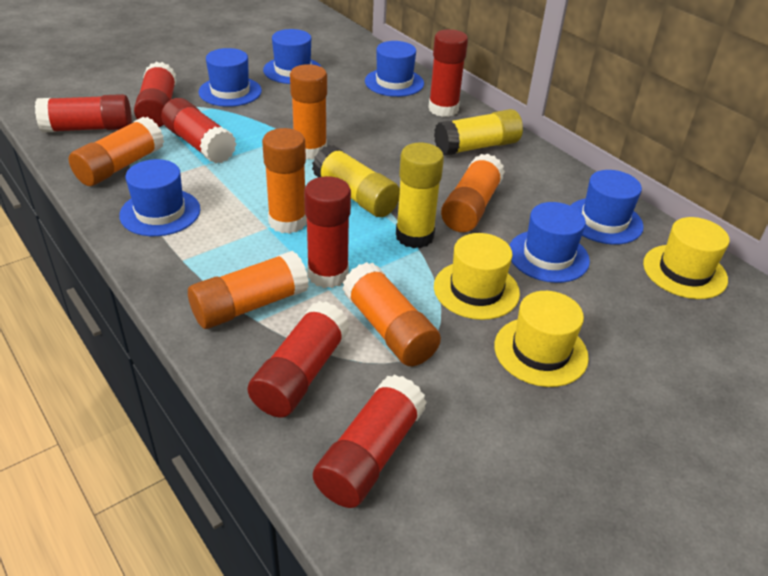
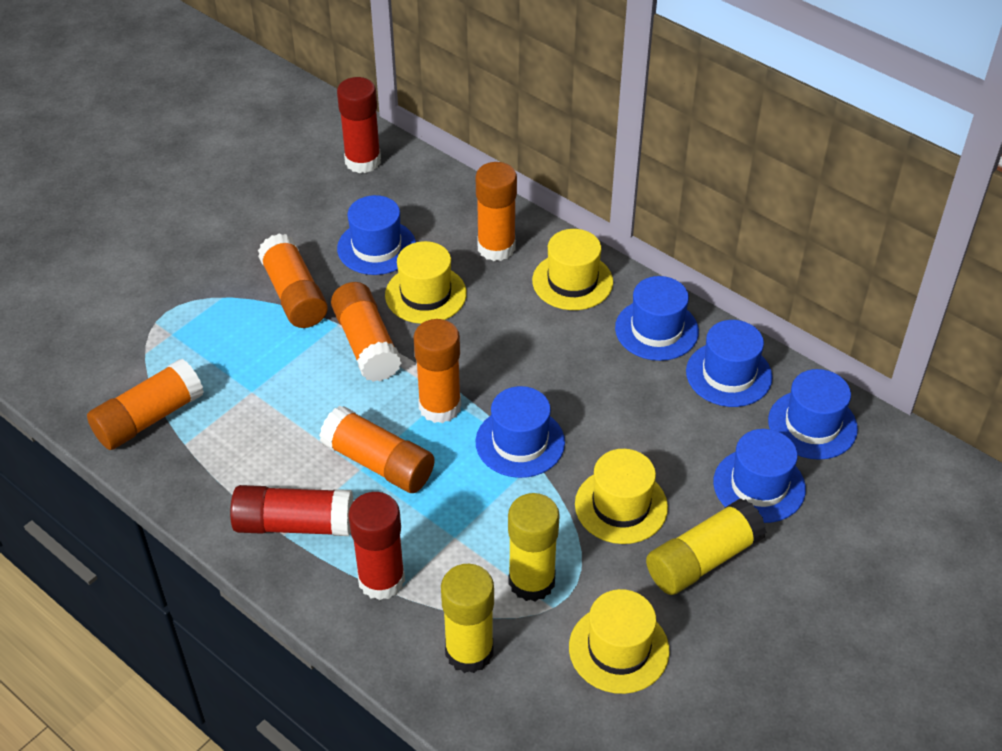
red glue stick: 7 -> 3
yellow hat: 3 -> 4

